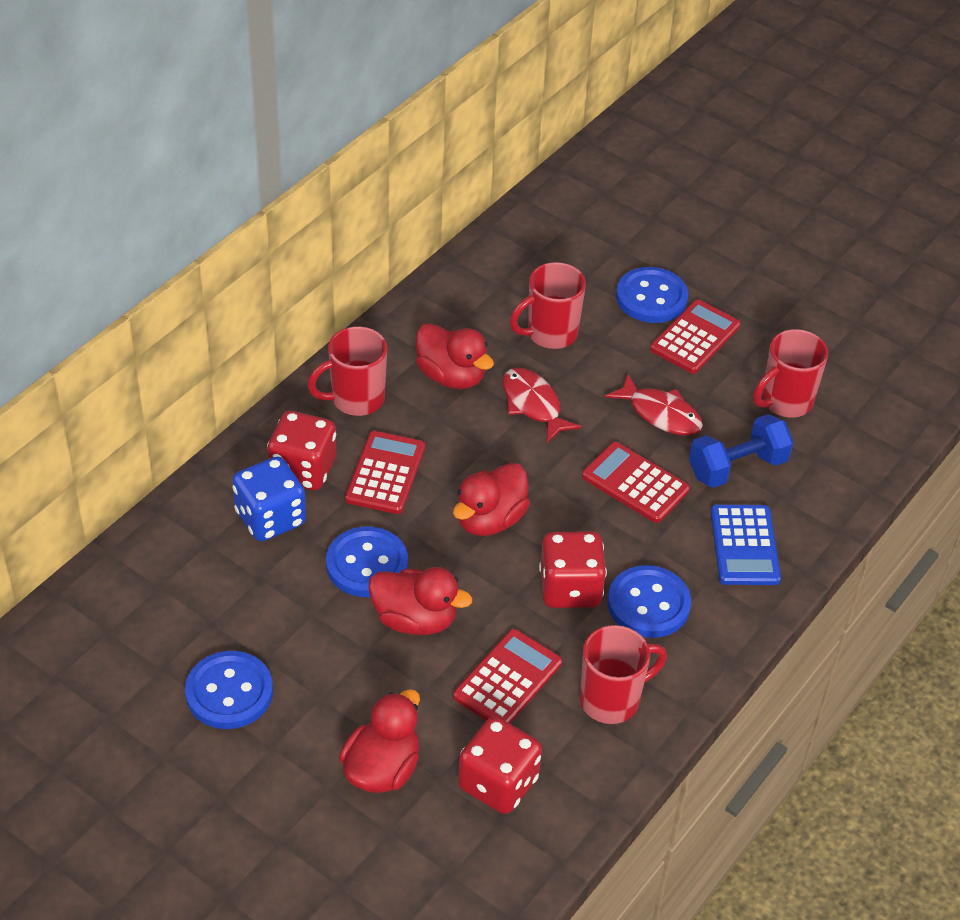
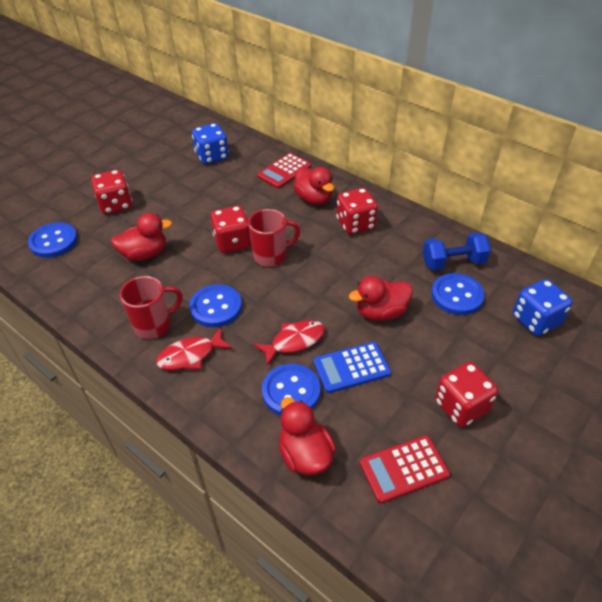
blue dice: 1 -> 2
red calculator: 4 -> 2
red dice: 3 -> 4
red mug: 4 -> 2

